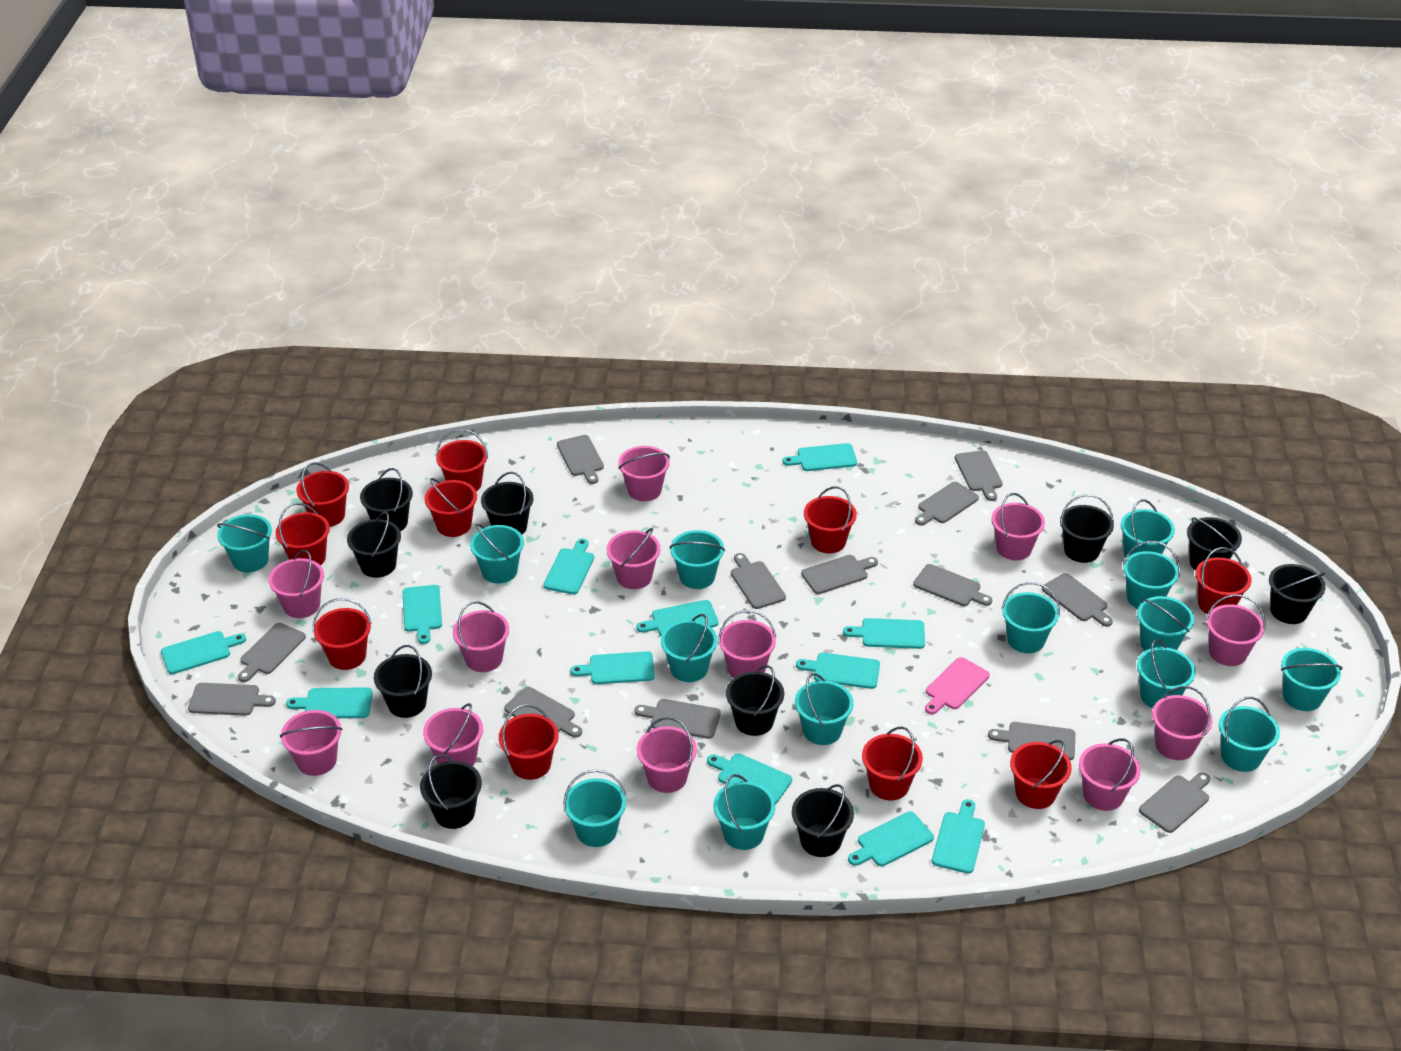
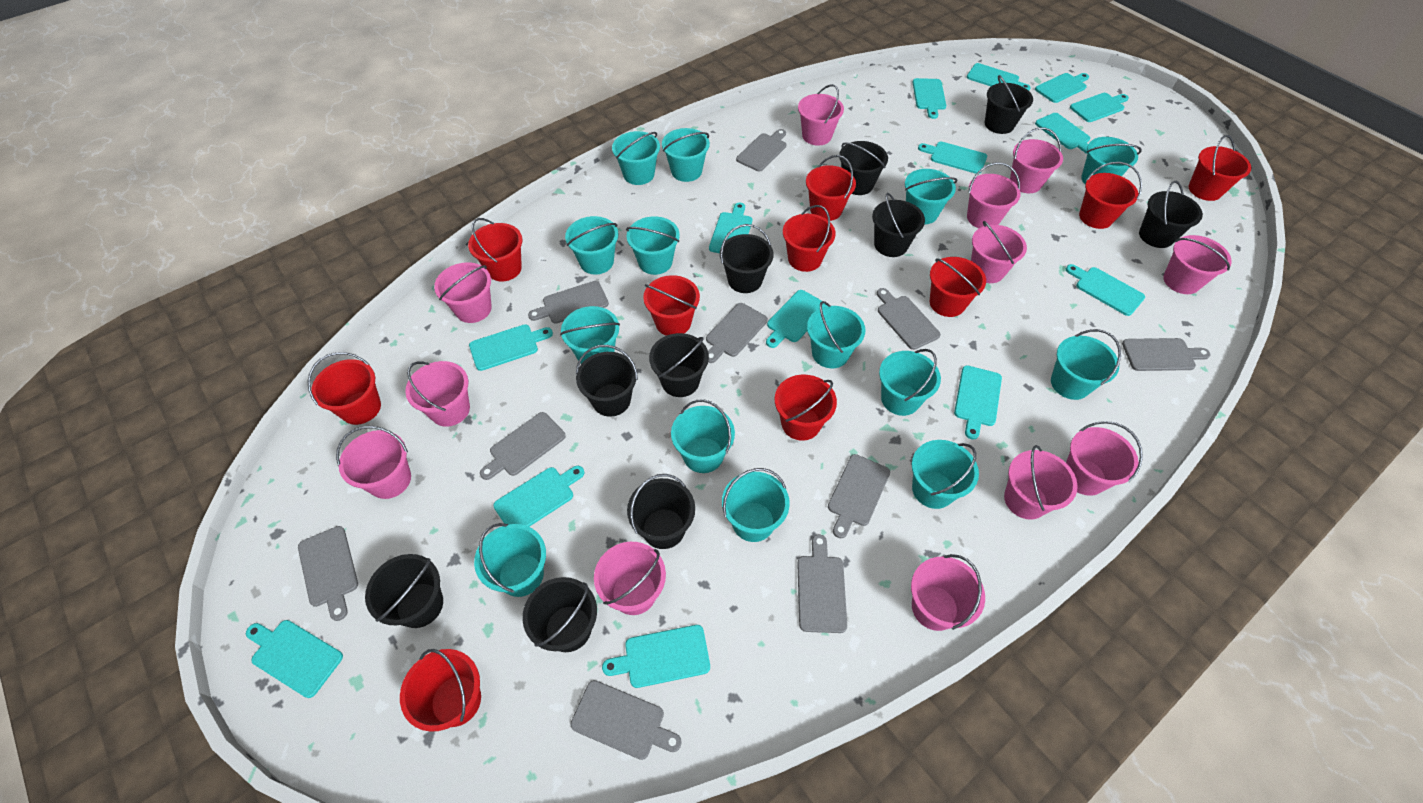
grey cutting board: 13 -> 10
pink cutting board: 1 -> 0
turquoise cutting board: 12 -> 14

